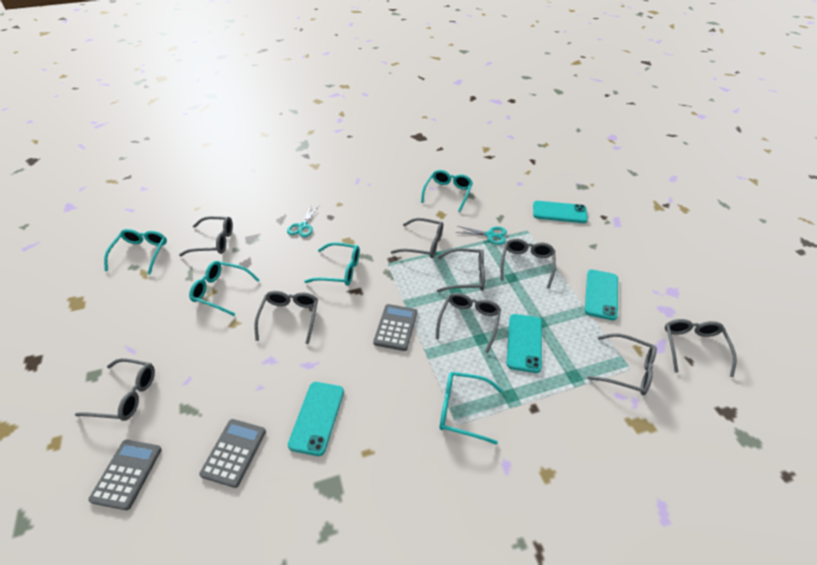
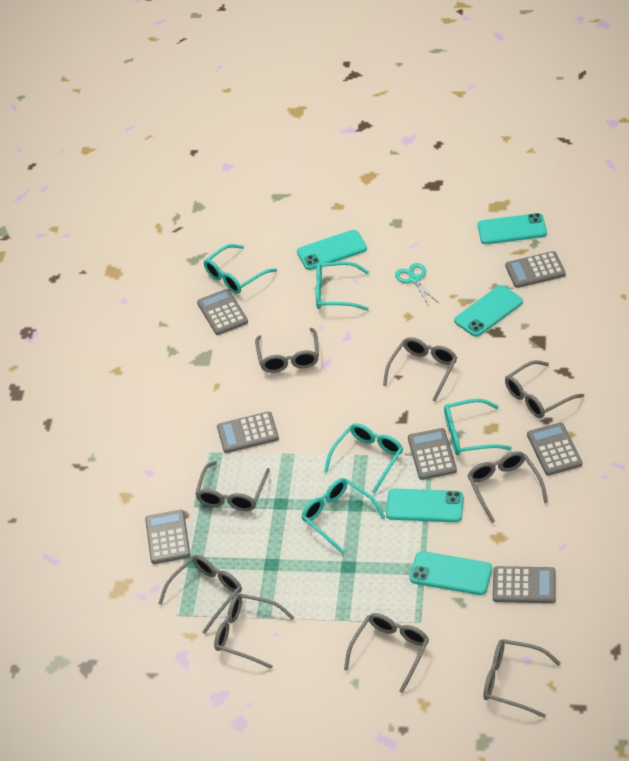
grey calculator: 3 -> 7
turquoise phone: 4 -> 5
turquoise scissors: 2 -> 1

